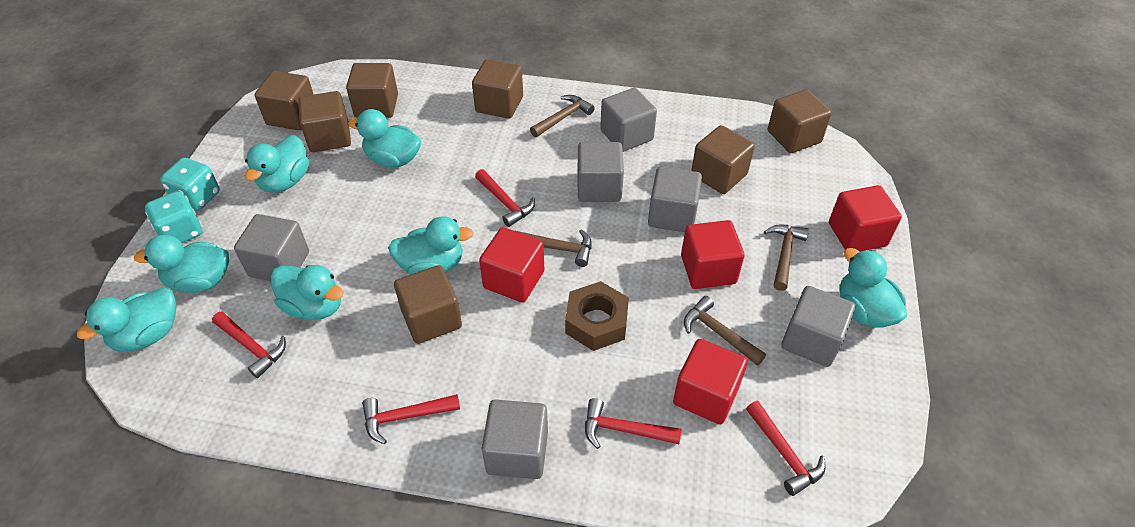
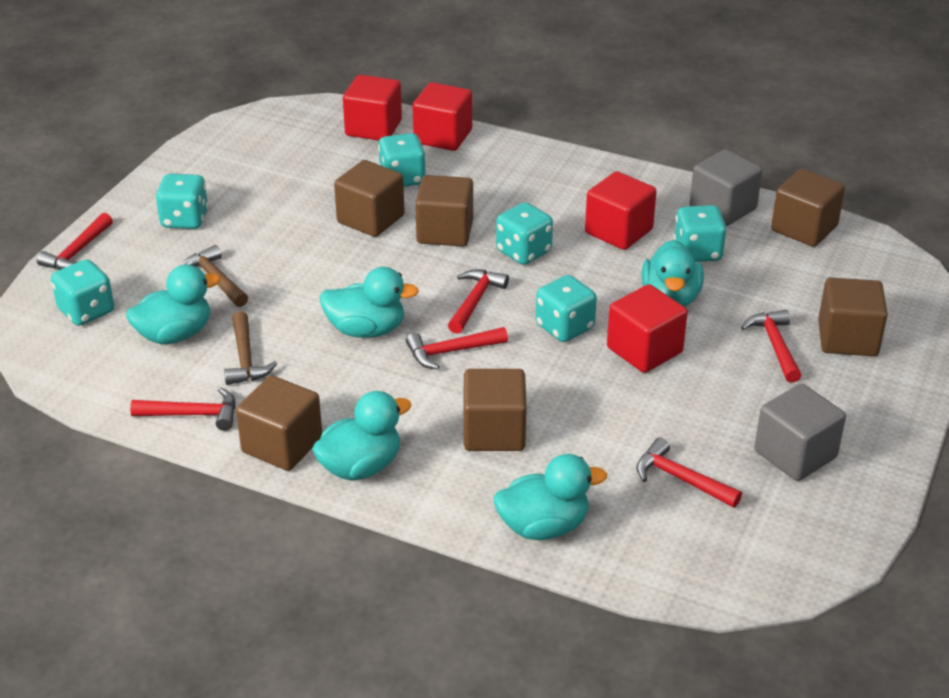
brown cube: 7 -> 6
brown hammer: 4 -> 2
brown nut: 1 -> 0
grey cube: 6 -> 2
red hammer: 5 -> 6
turquoise dice: 2 -> 6
turquoise duck: 7 -> 5

